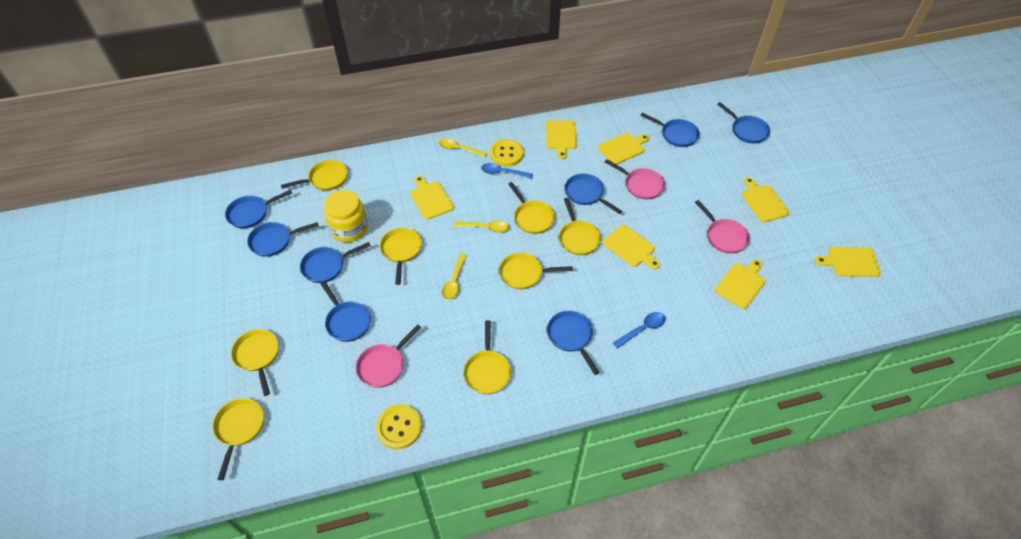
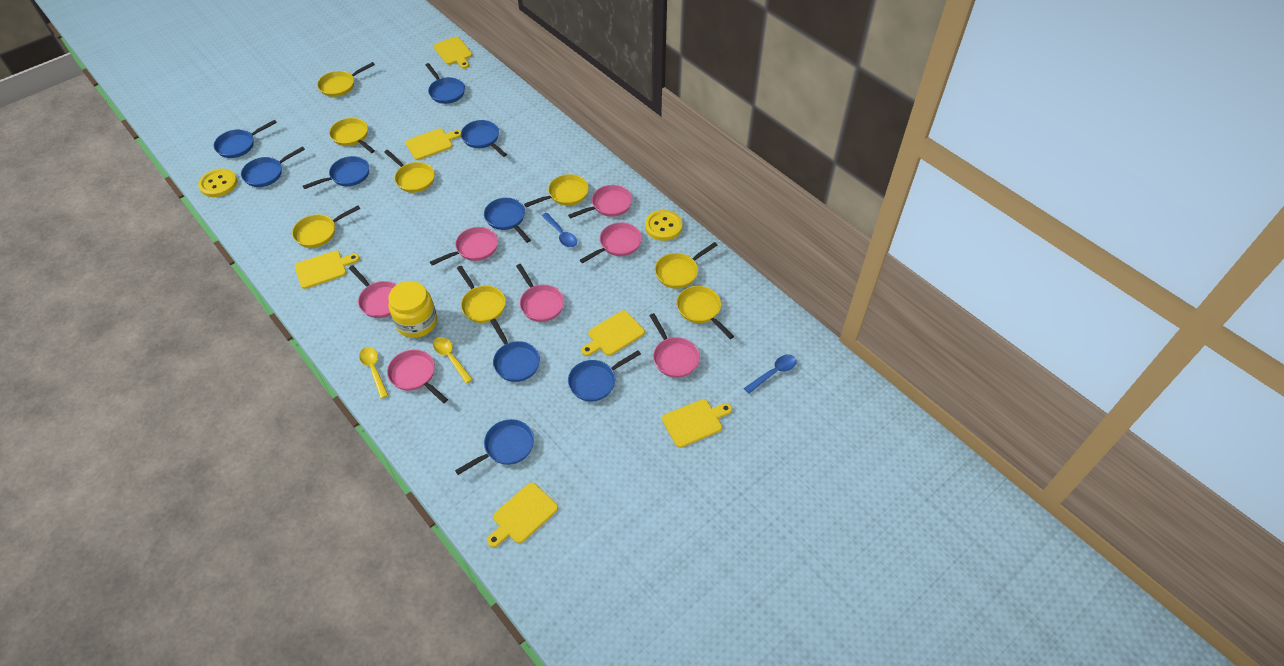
blue pan: 8 -> 9
pink pan: 3 -> 7
yellow cutting board: 7 -> 6
yellow spoon: 3 -> 2

